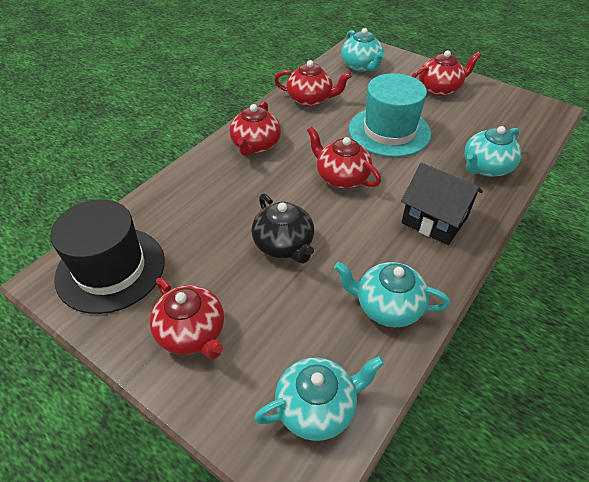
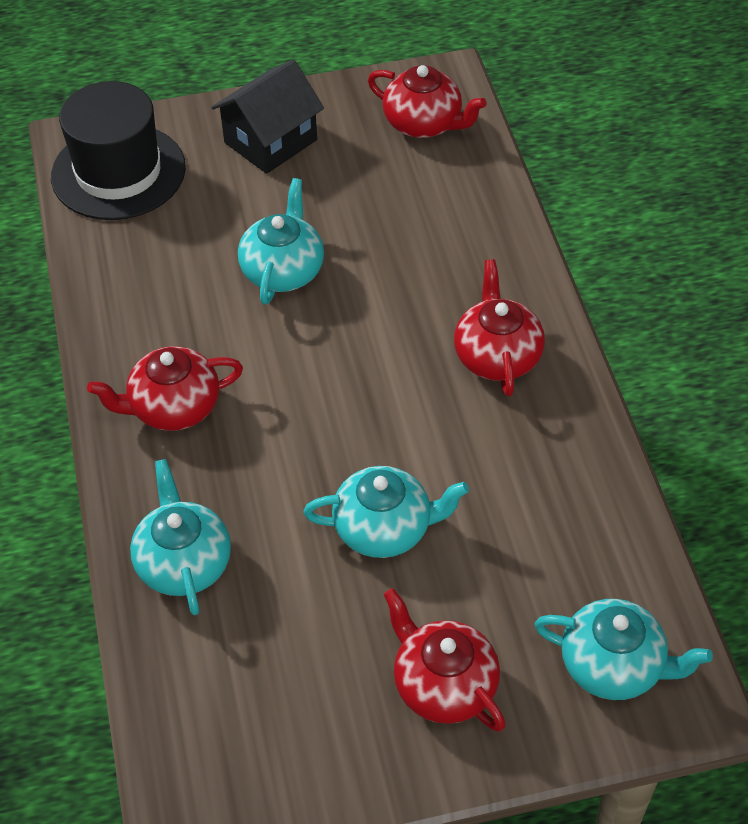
black teapot: 1 -> 0
red teapot: 5 -> 4
turquoise hat: 1 -> 0

